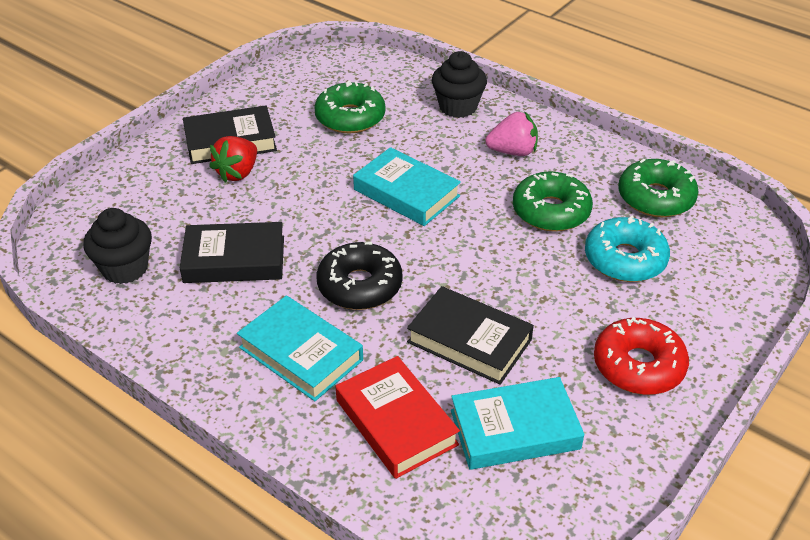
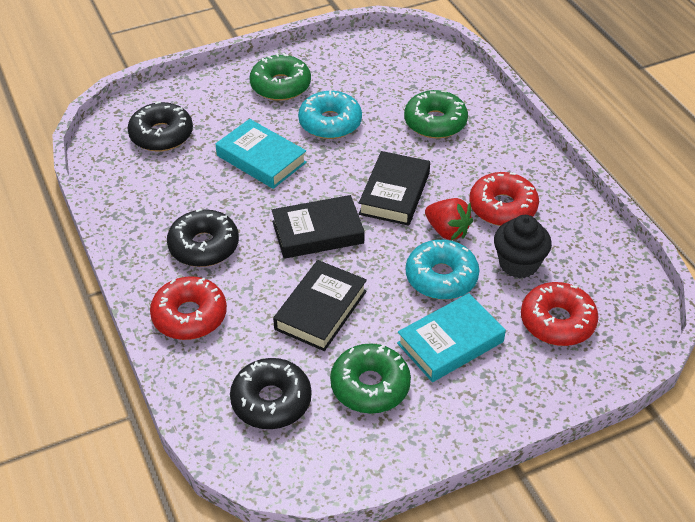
black cupcake: 2 -> 1
black donut: 1 -> 3
pink strawberry: 1 -> 0
red book: 1 -> 0
red donut: 1 -> 3
turquoise book: 3 -> 2
turquoise donut: 1 -> 2

